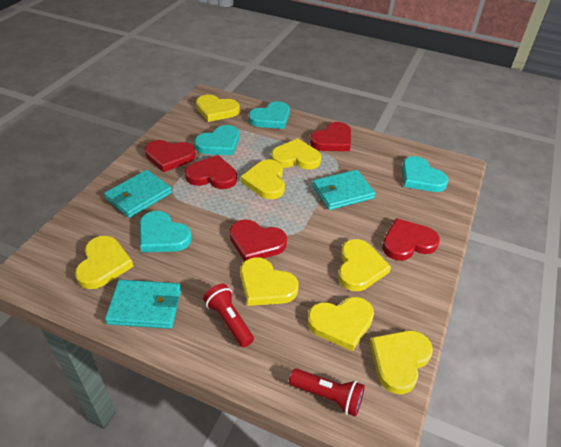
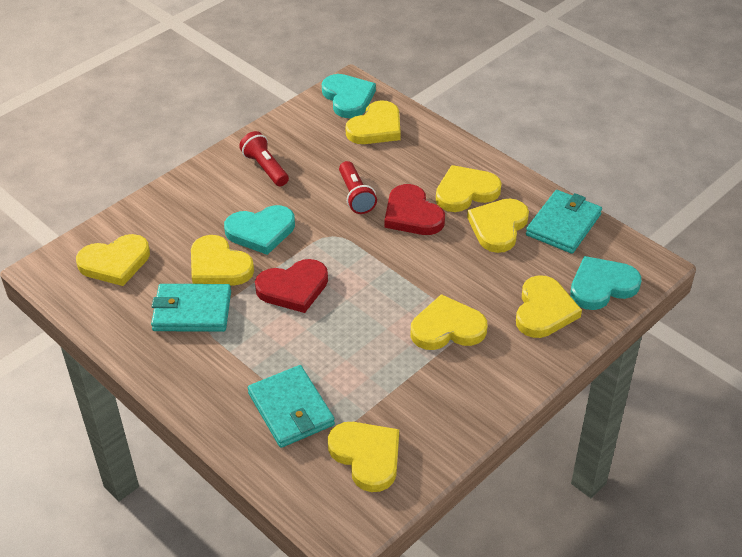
red heart: 5 -> 2
turquoise heart: 4 -> 3

